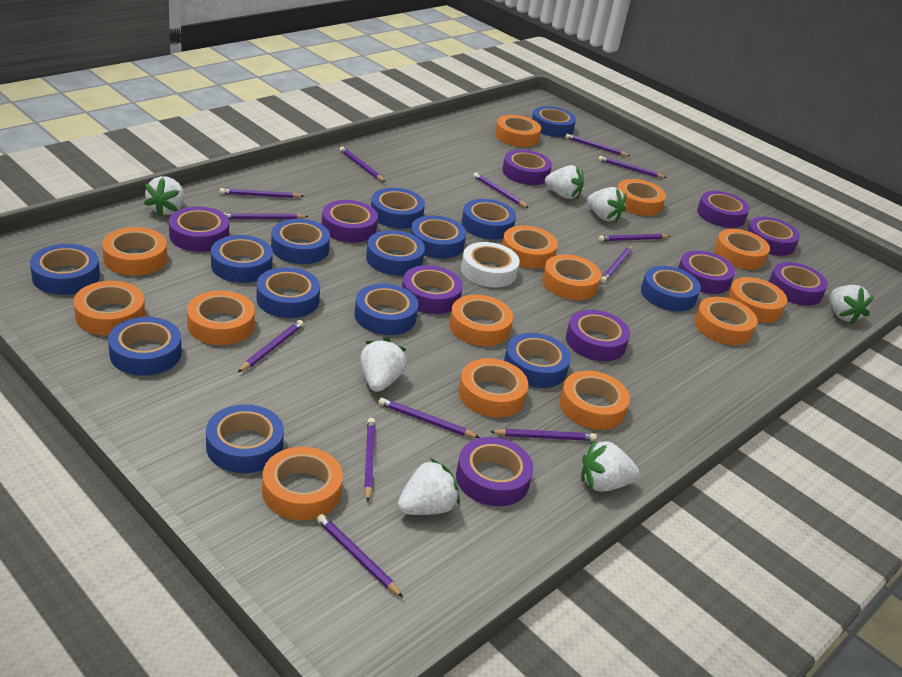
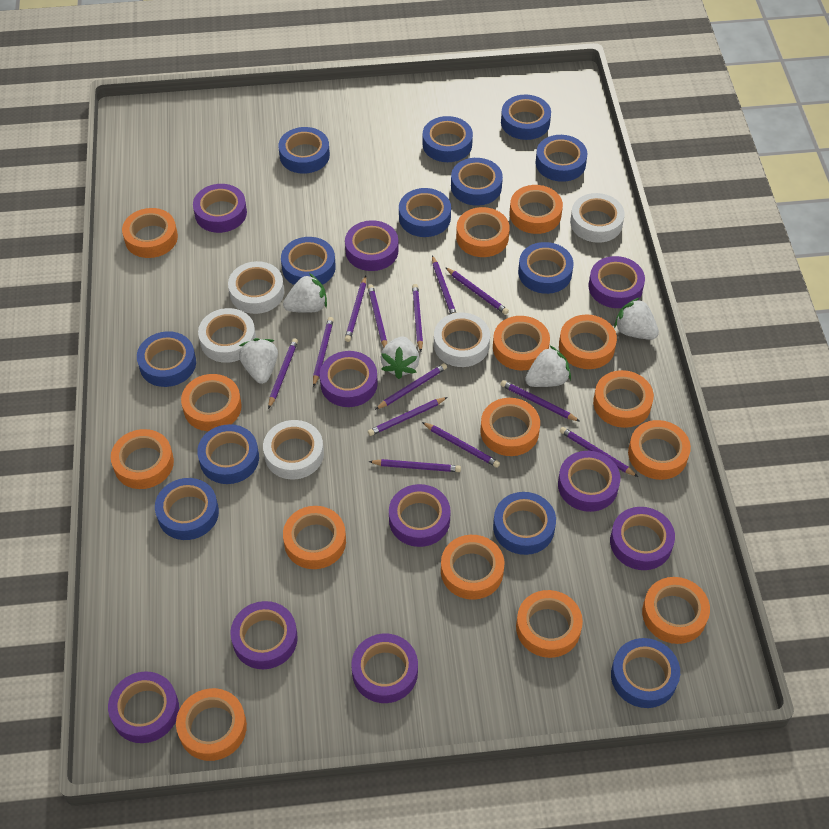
blue tape: 14 -> 13
orange tape: 14 -> 15
white strawberry: 7 -> 5
white tape: 1 -> 5

